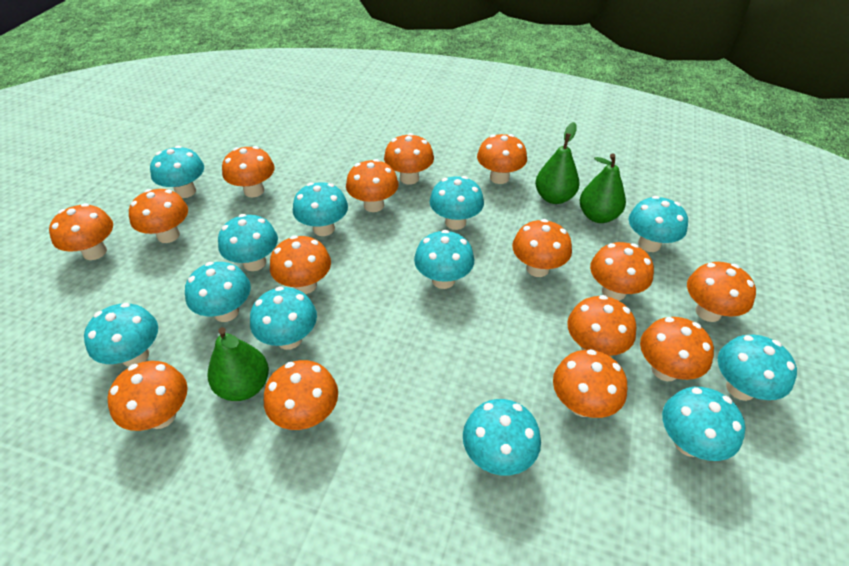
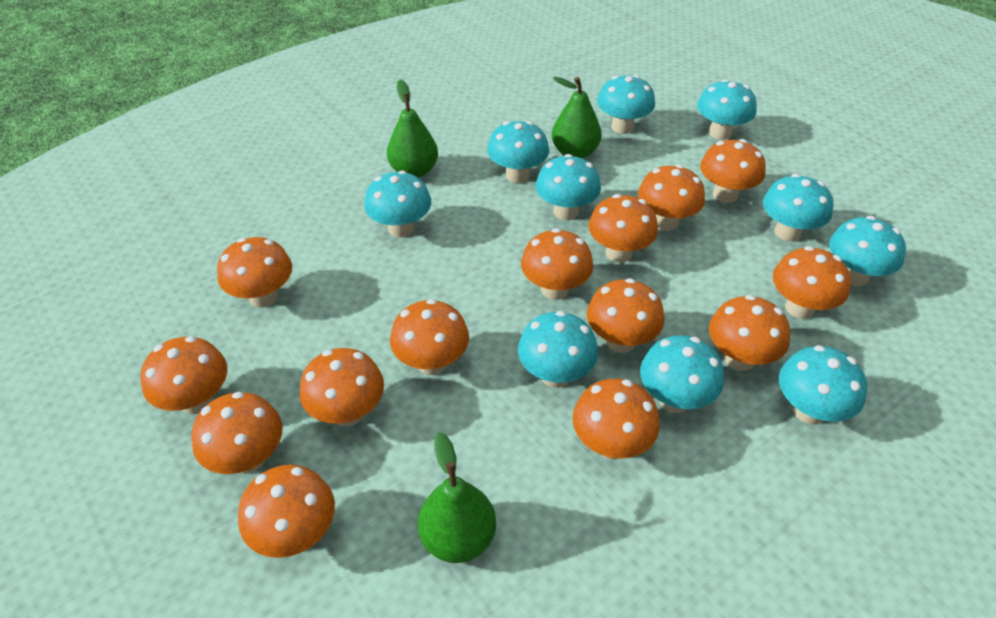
orange mushroom: 15 -> 14
turquoise mushroom: 12 -> 10

